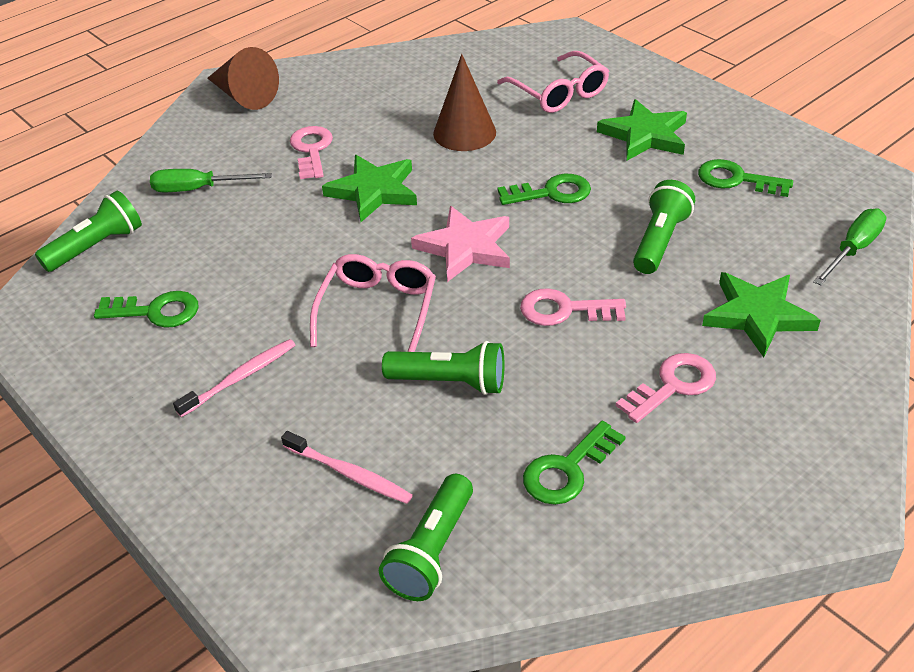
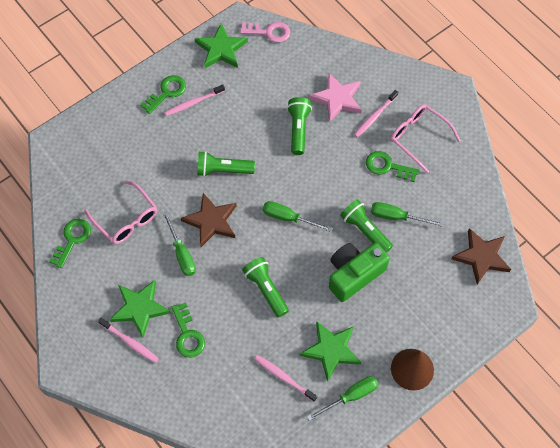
brown cone: 2 -> 1
brown star: 0 -> 2
green camera: 0 -> 1
green screwdriver: 2 -> 4
pink key: 3 -> 1
pink toothbrush: 2 -> 4

